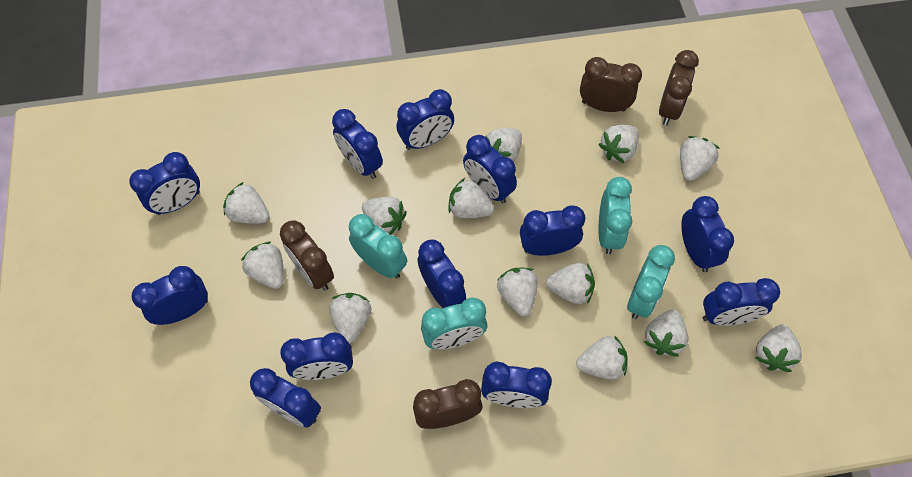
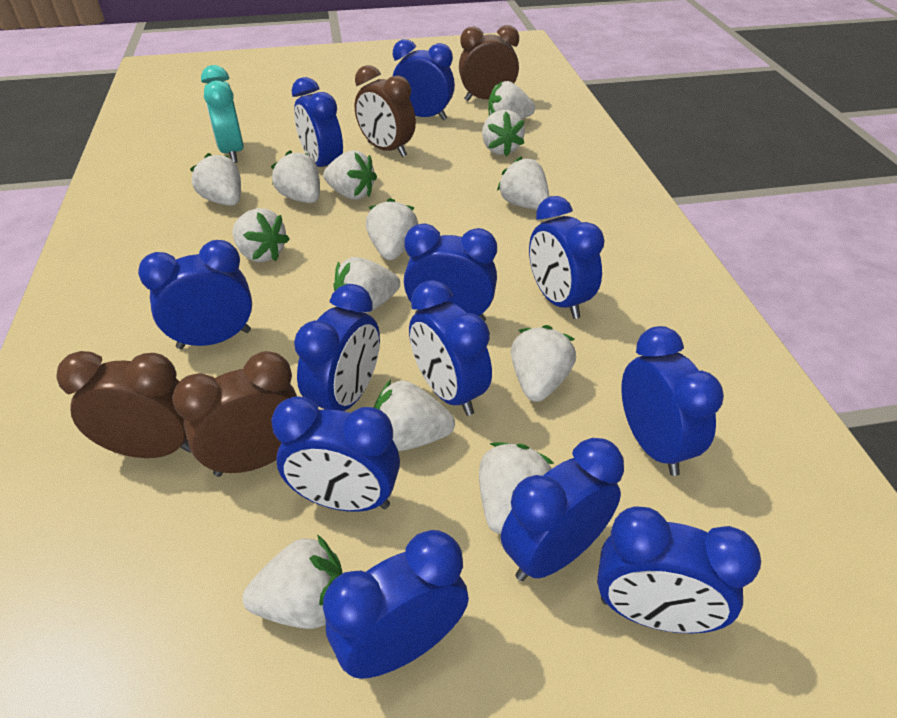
turquoise clock: 4 -> 1

